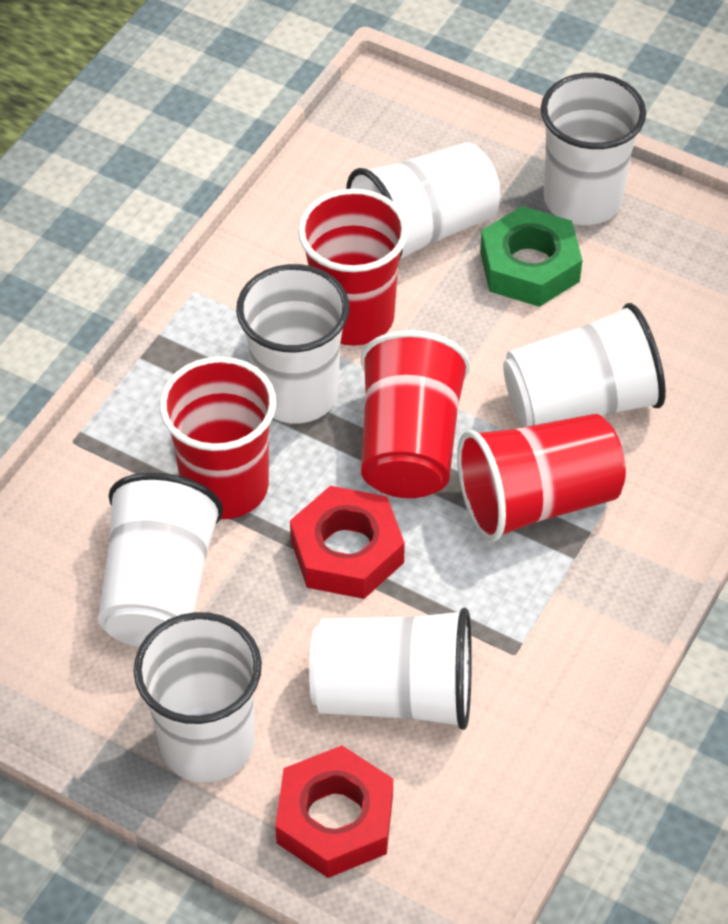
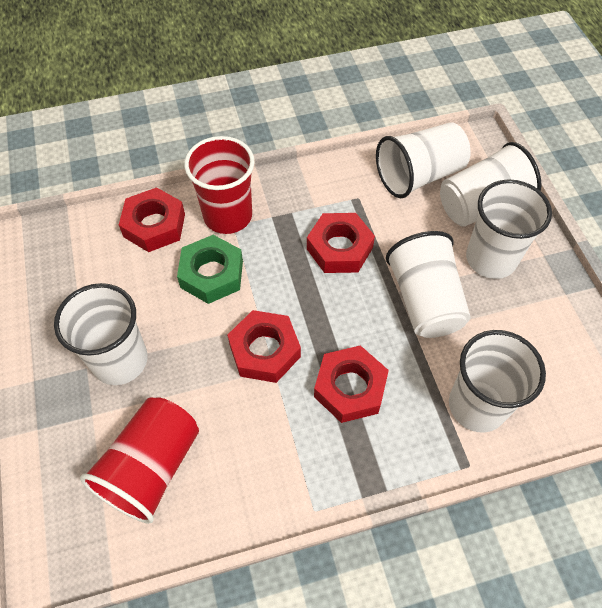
red cup: 4 -> 2
red nut: 2 -> 4
white cup: 7 -> 6

